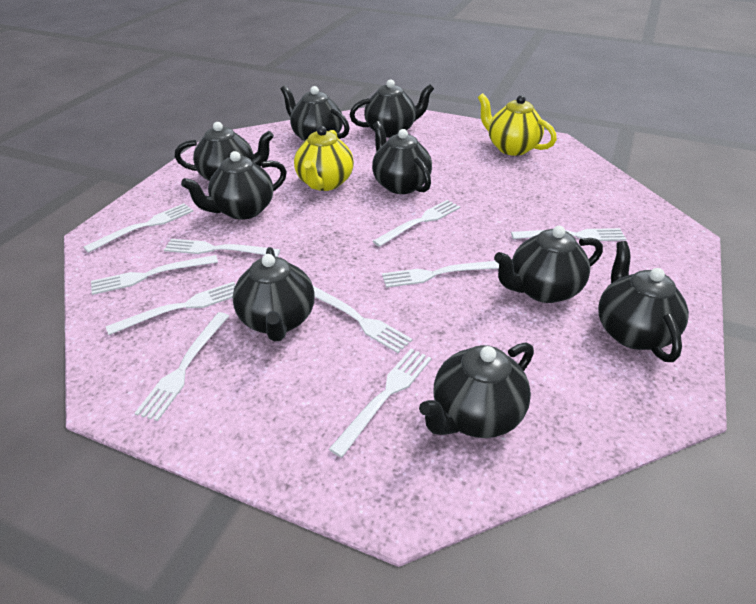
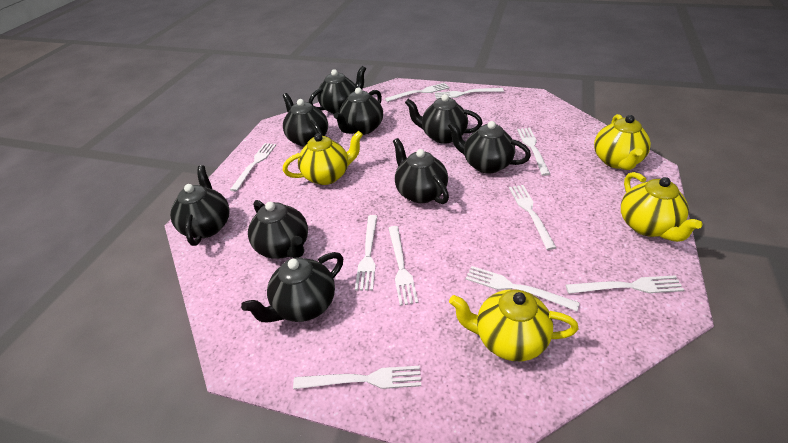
yellow teapot: 2 -> 4

